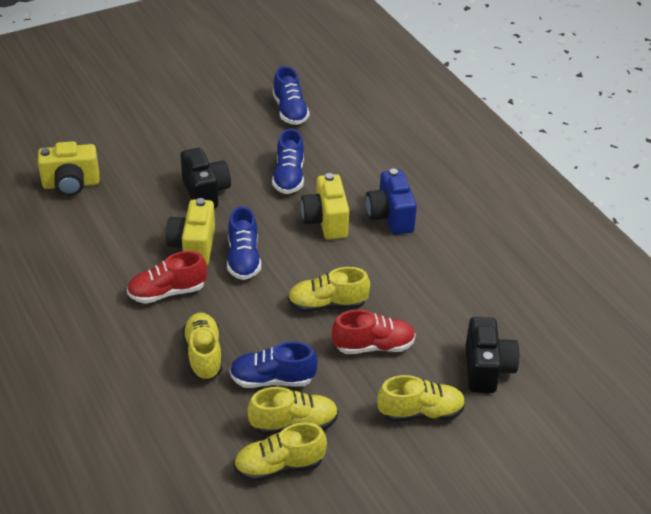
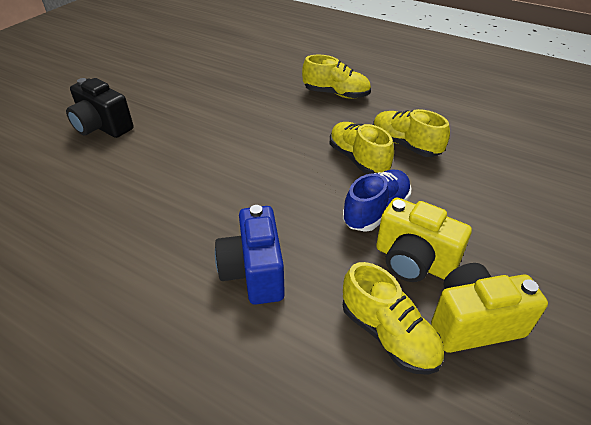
black camera: 2 -> 1
blue shoe: 4 -> 1
red shoe: 2 -> 0
yellow camera: 3 -> 2
yellow shoe: 5 -> 4

